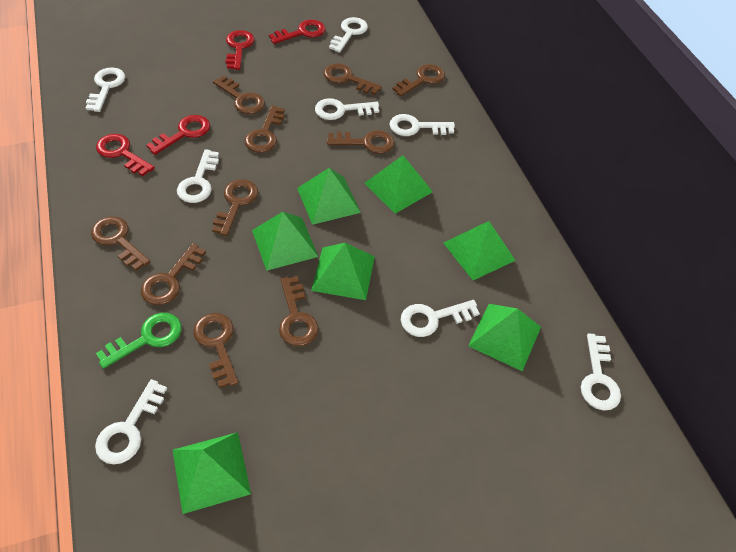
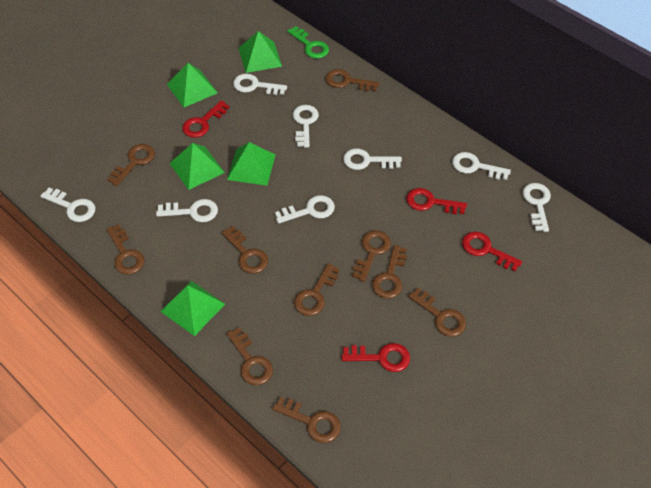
green pyramid: 7 -> 5

